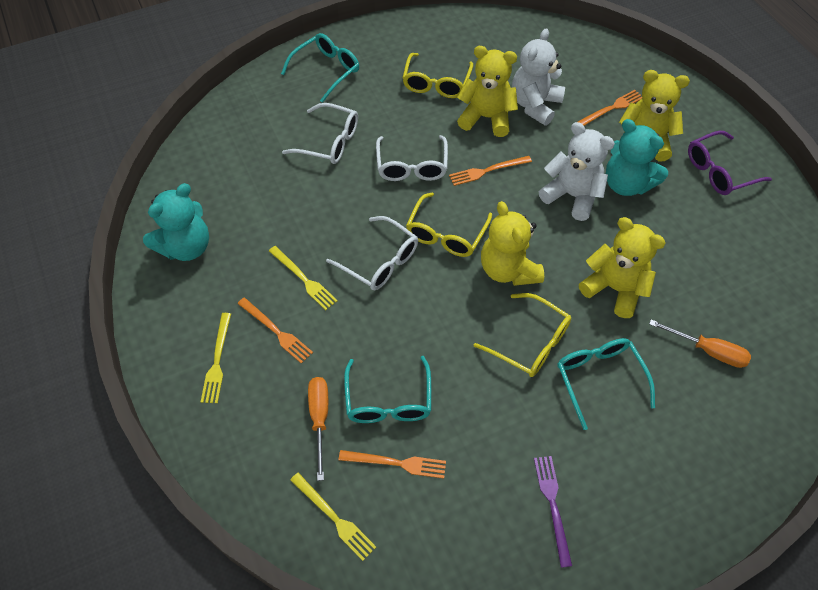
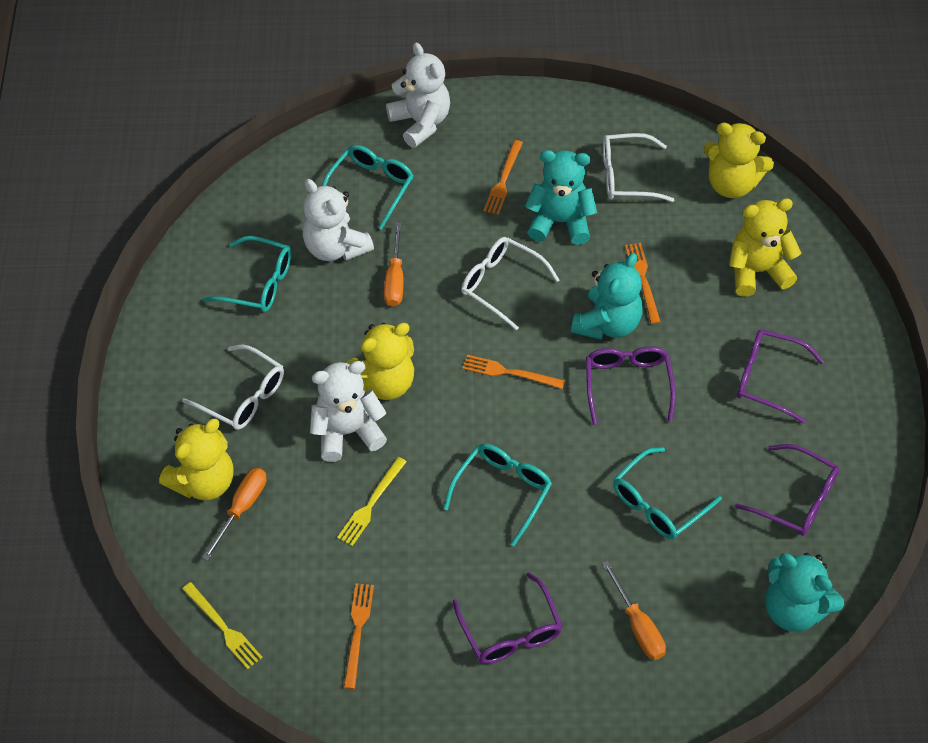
orange screwdriver: 2 -> 3
purple fork: 1 -> 0
purple glasses: 1 -> 4
turquoise glasses: 3 -> 4
turquoise teddy bear: 2 -> 3
white teddy bear: 2 -> 3
yellow fork: 3 -> 2
yellow glasses: 3 -> 0

